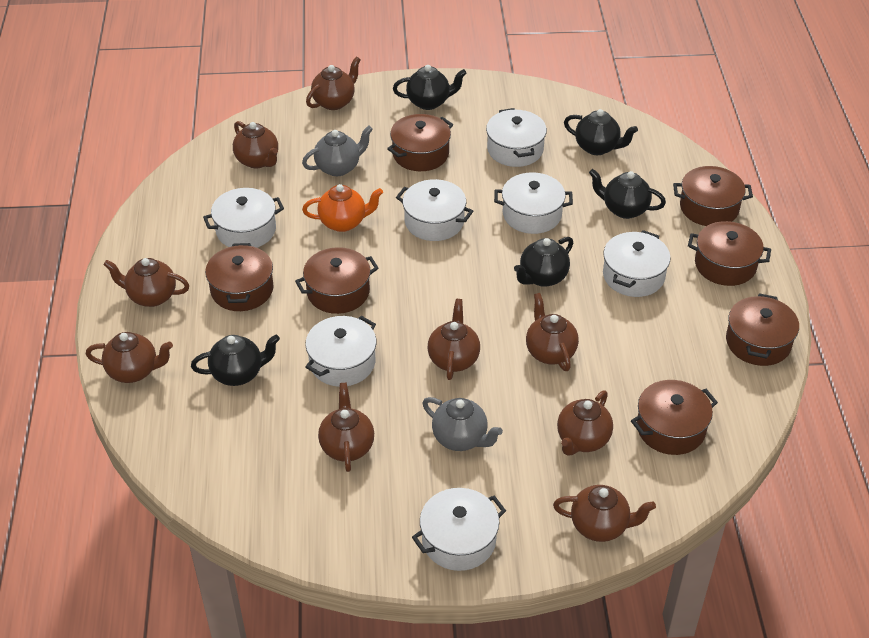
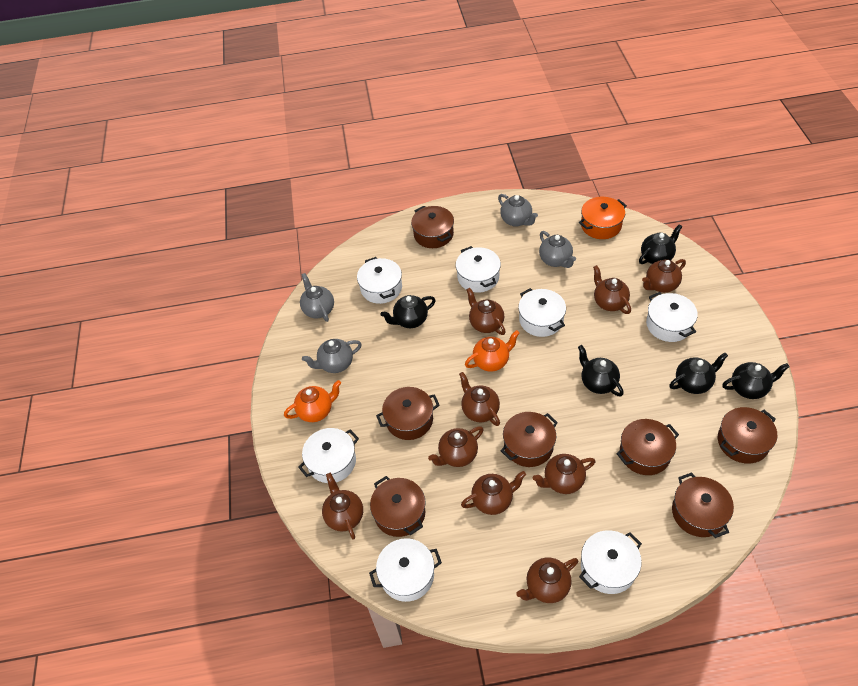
grey teapot: 2 -> 4
orange pot: 0 -> 1
orange teapot: 1 -> 2

